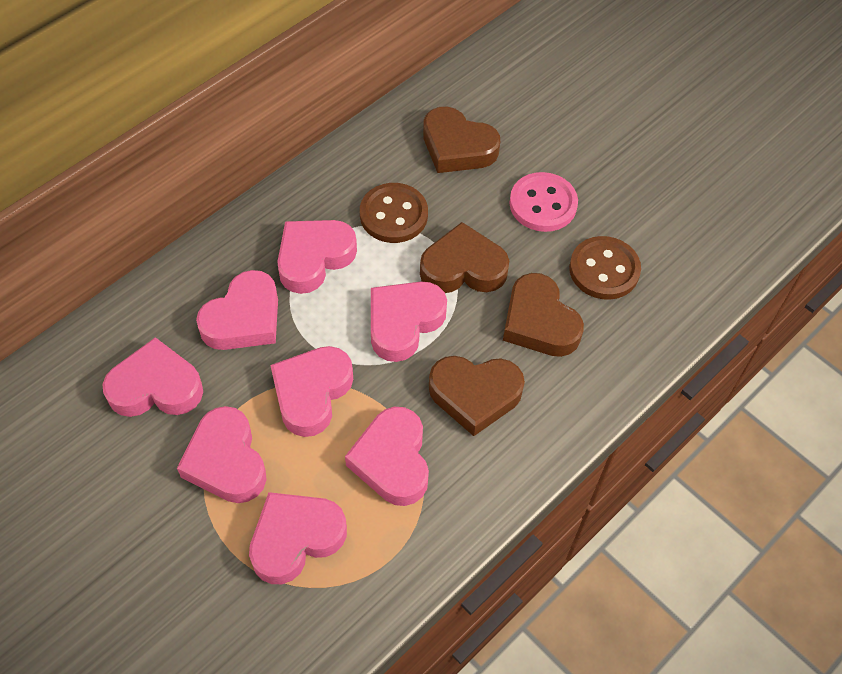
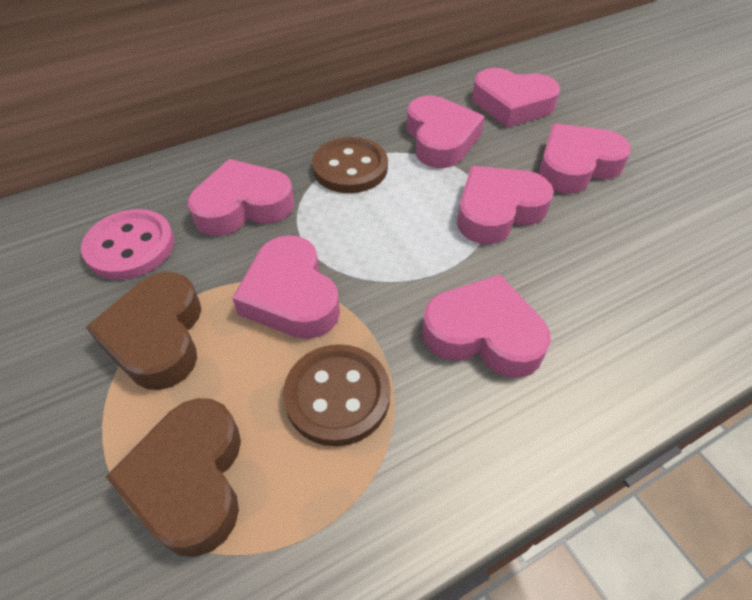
brown heart: 4 -> 2
pink heart: 8 -> 7

